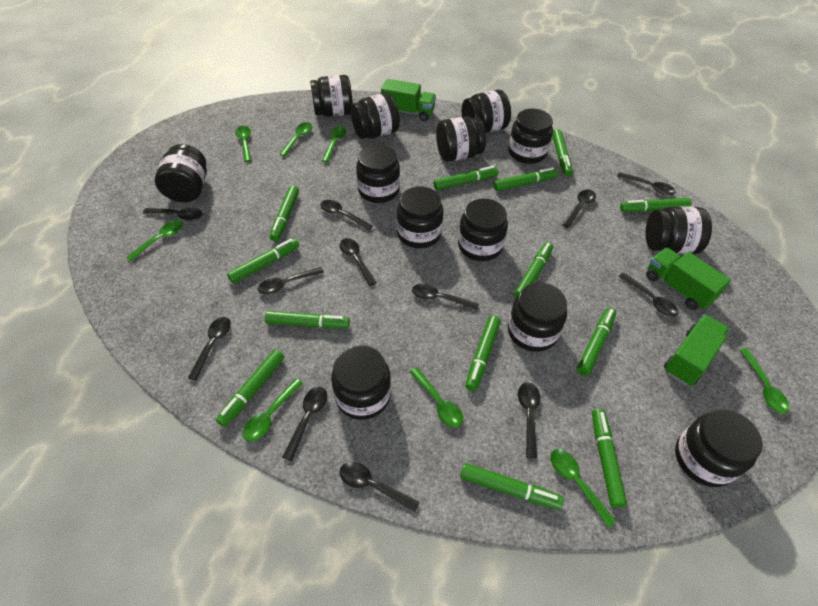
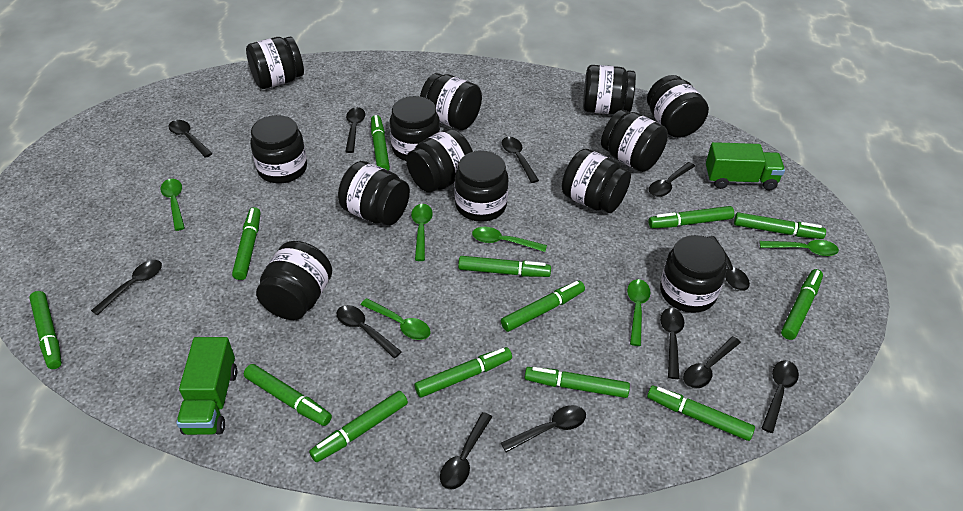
green spoon: 8 -> 6
green truck: 3 -> 2

